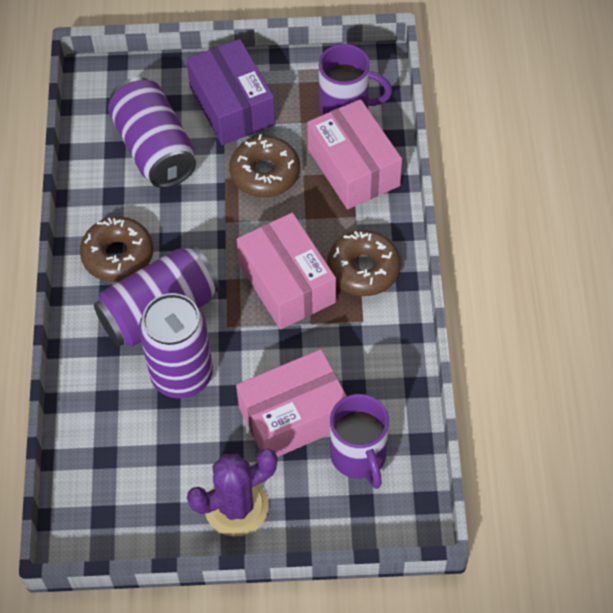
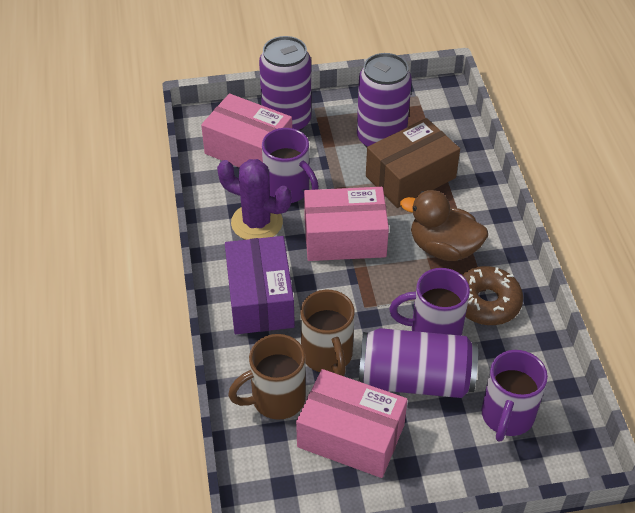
brown box: 0 -> 1
brown donut: 3 -> 1
brown duck: 0 -> 1
brown mug: 0 -> 2
purple mug: 2 -> 3

